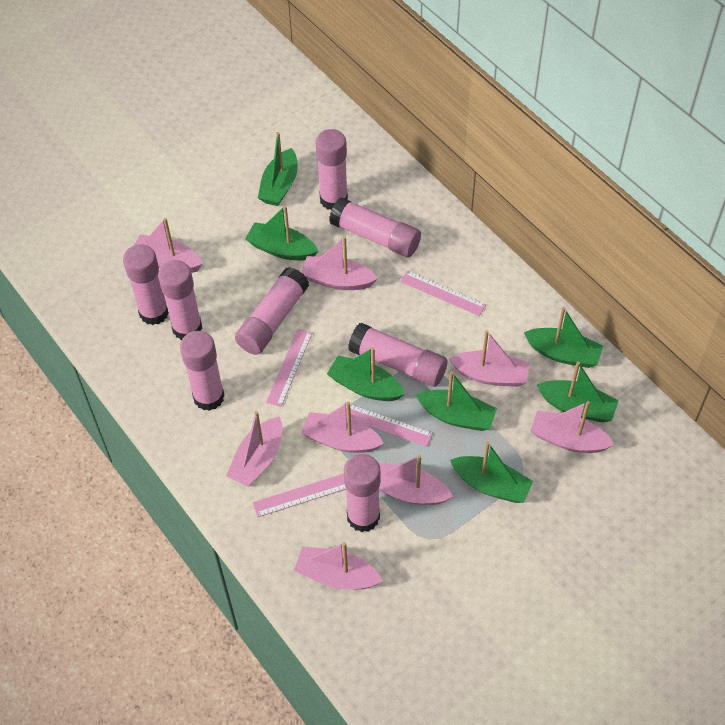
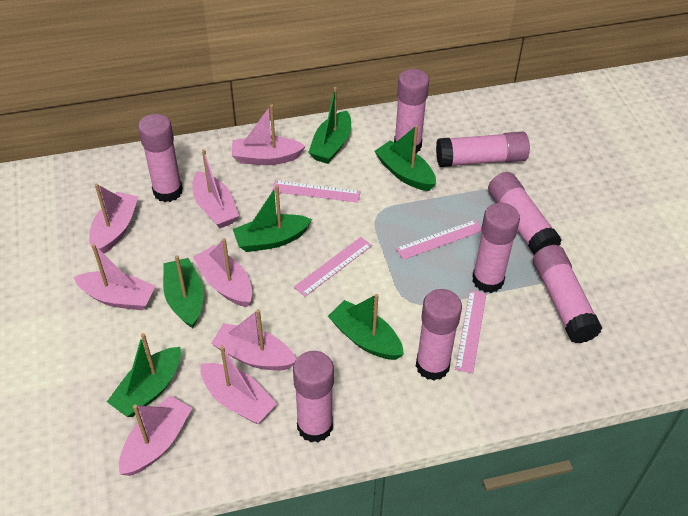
green boat: 7 -> 6

